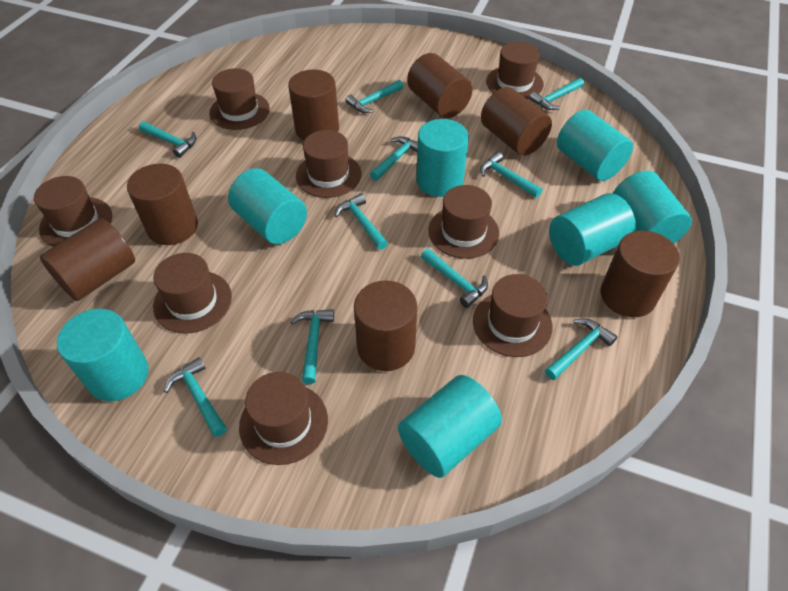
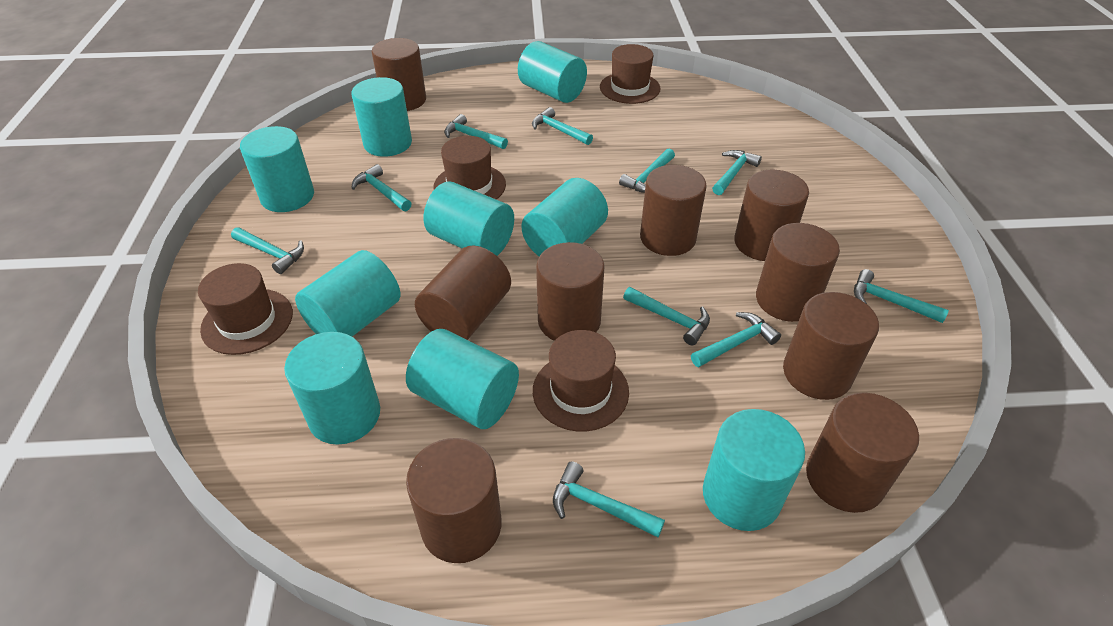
brown cylinder: 7 -> 9
brown hat: 8 -> 4
turquoise cylinder: 7 -> 9

